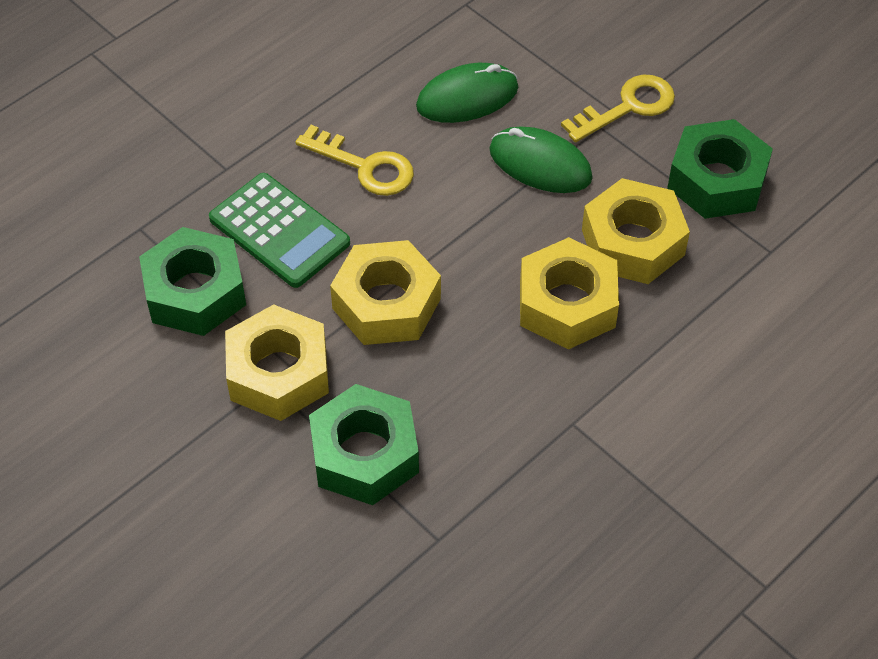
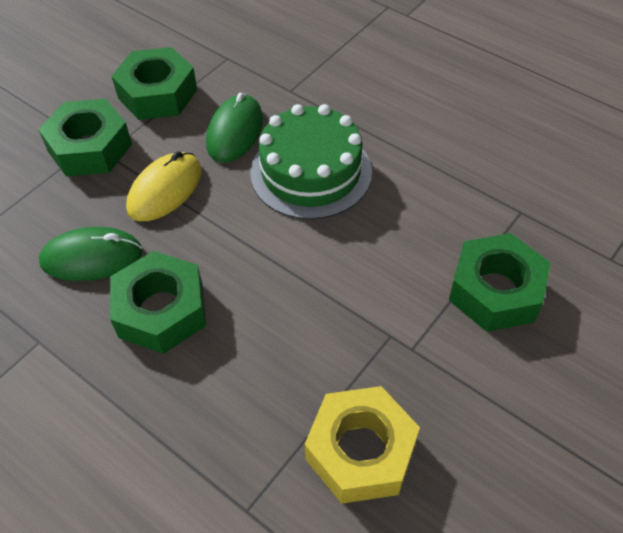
green cake: 0 -> 1
green calculator: 1 -> 0
green nut: 3 -> 4
yellow key: 2 -> 0
yellow mouse: 0 -> 1
yellow nut: 4 -> 1

